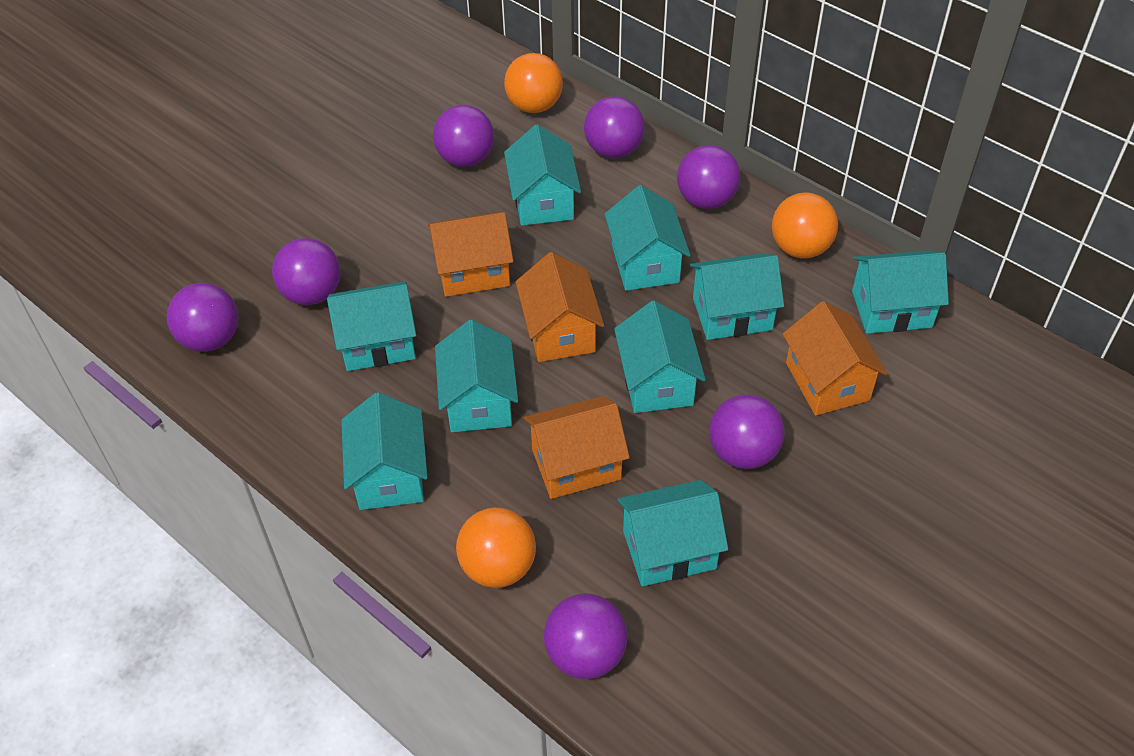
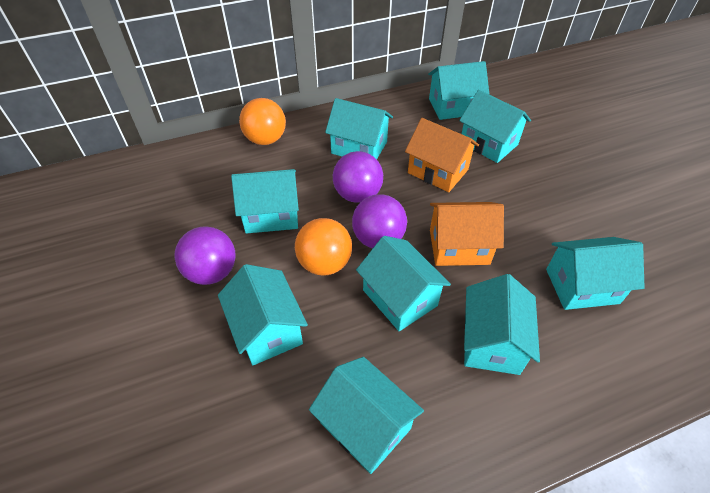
orange ball: 3 -> 2
orange house: 4 -> 2
purple ball: 7 -> 3

